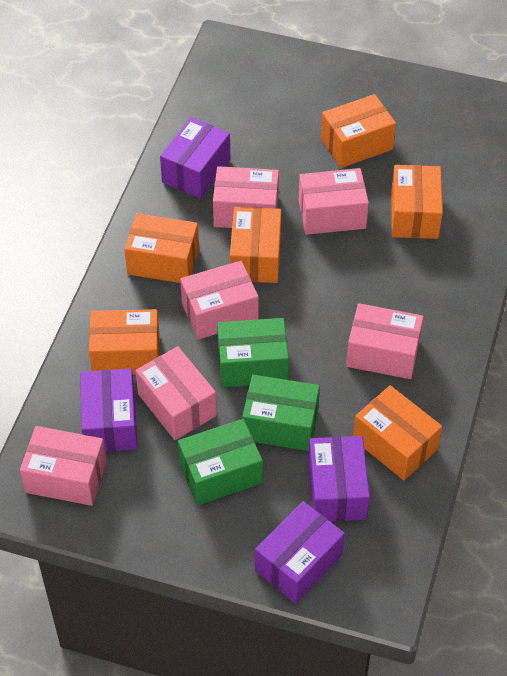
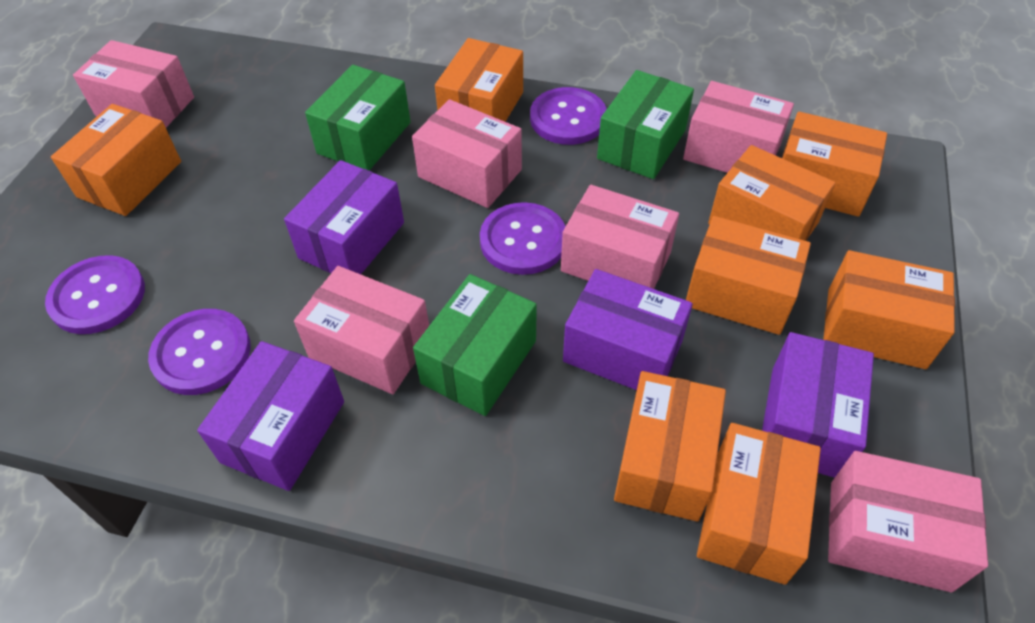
orange box: 6 -> 8
purple button: 0 -> 4

